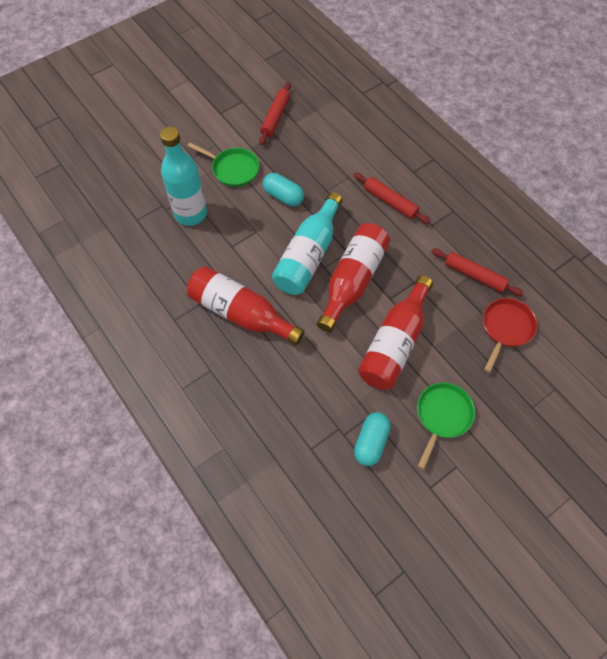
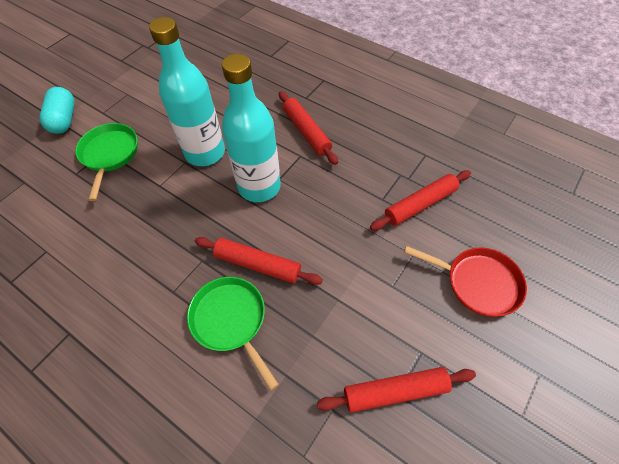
red bottle: 3 -> 0
red rolling pin: 3 -> 4
turquoise capsule: 2 -> 1

